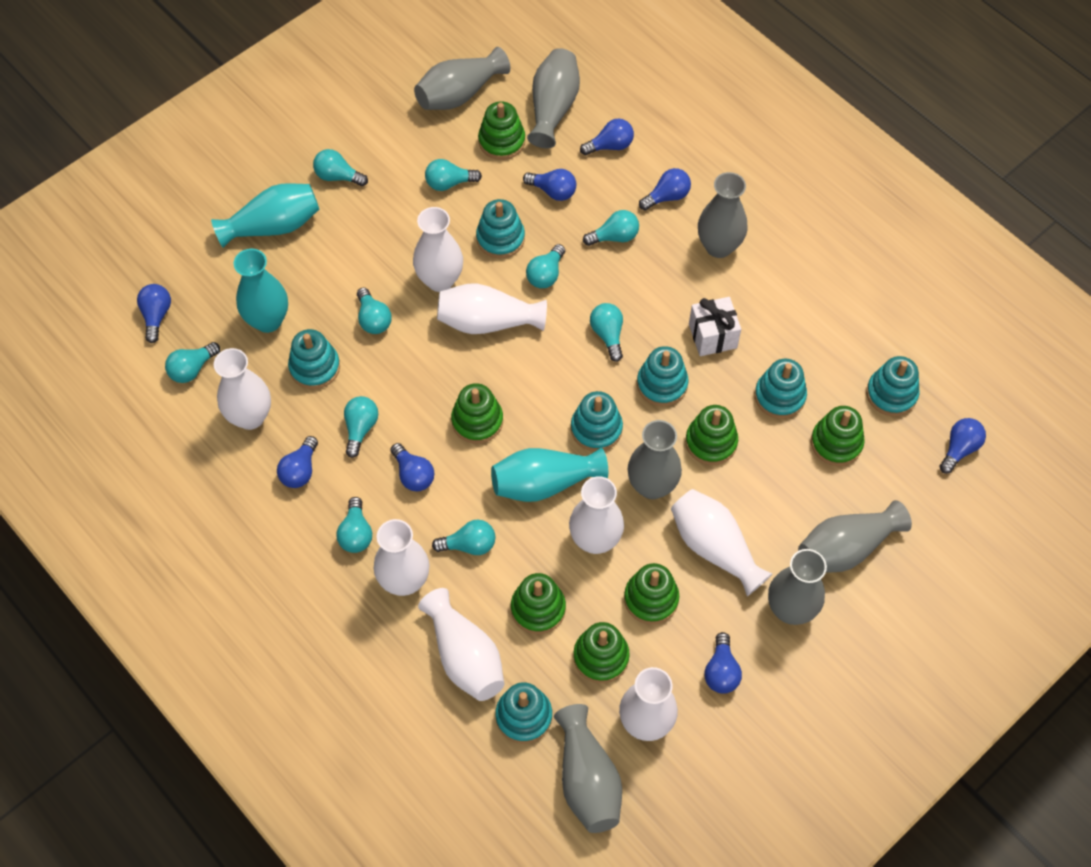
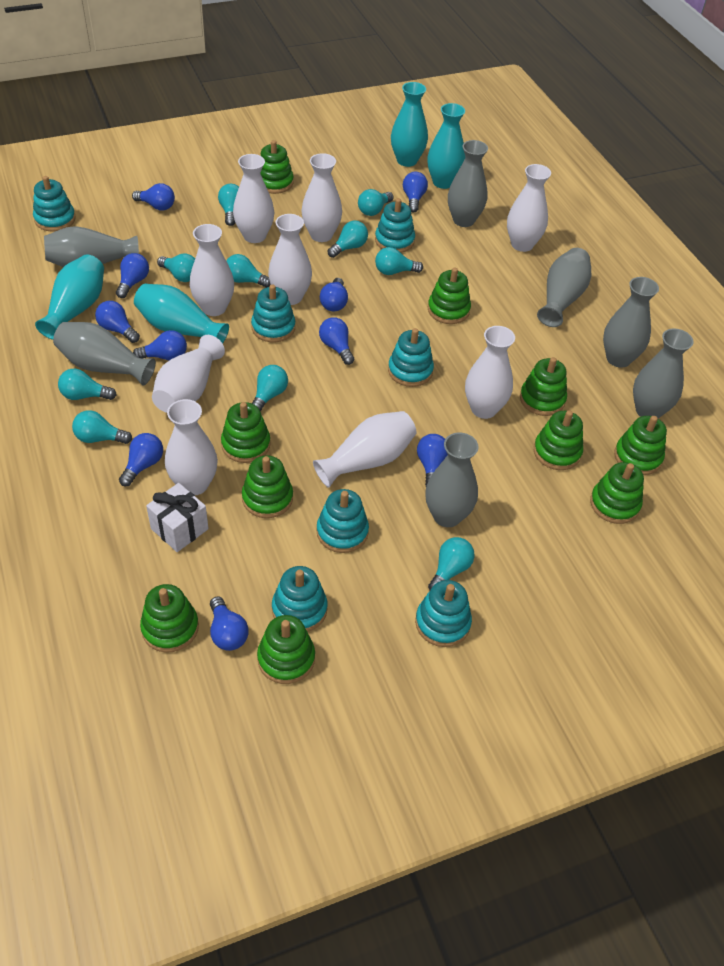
blue light bulb: 8 -> 10
green stacking toy: 7 -> 10
turquoise vase: 3 -> 4
white vase: 8 -> 9

